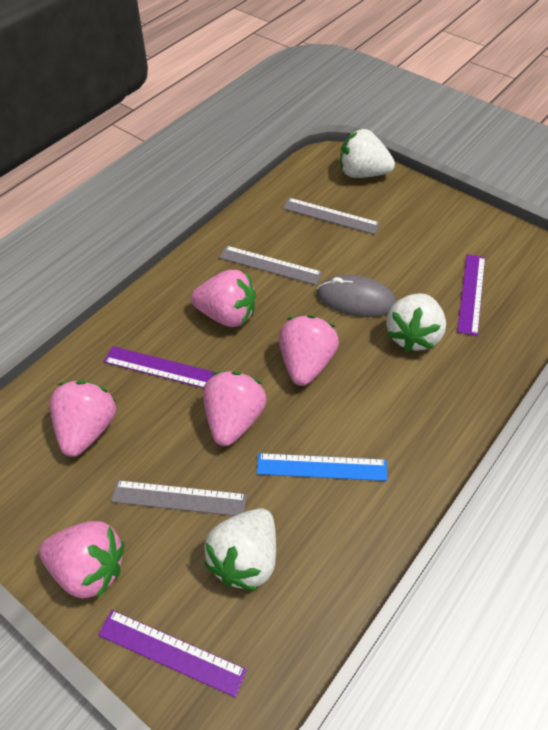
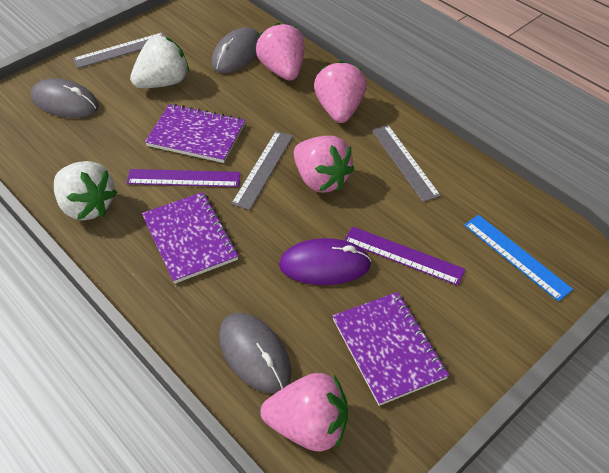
grey mouse: 1 -> 3
pink strawberry: 5 -> 4
purple mouse: 0 -> 1
purple notebook: 0 -> 3
purple ruler: 3 -> 2
white strawberry: 3 -> 2

